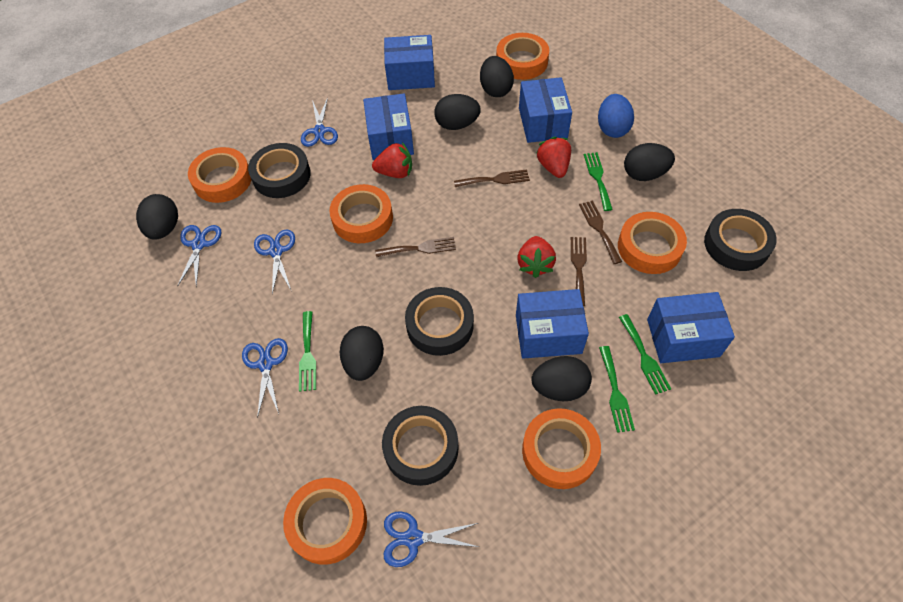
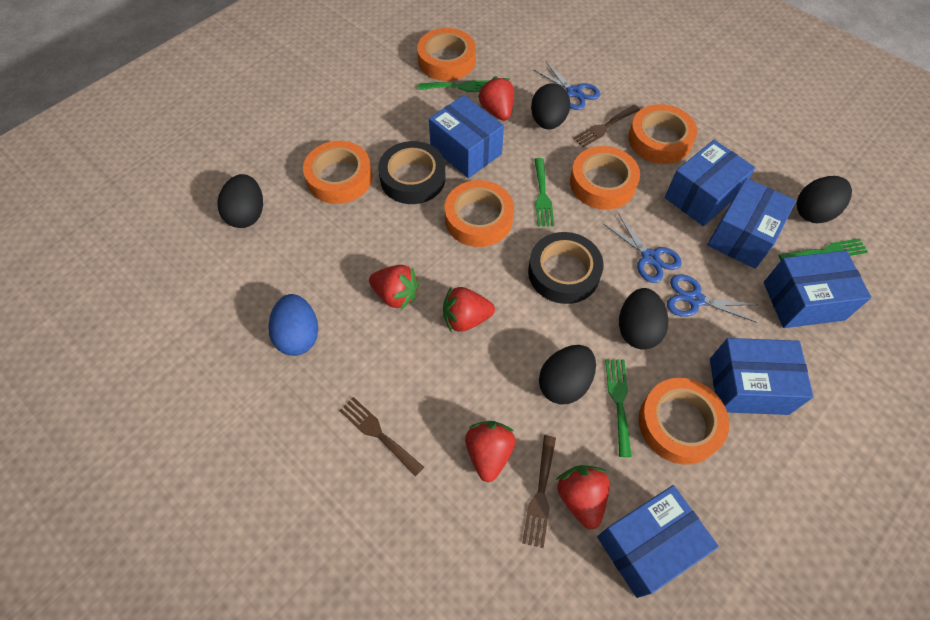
black egg: 6 -> 5
black tape: 4 -> 2
blue box: 5 -> 6
blue scissors: 5 -> 3
brown fork: 4 -> 3
red strawberry: 3 -> 5

